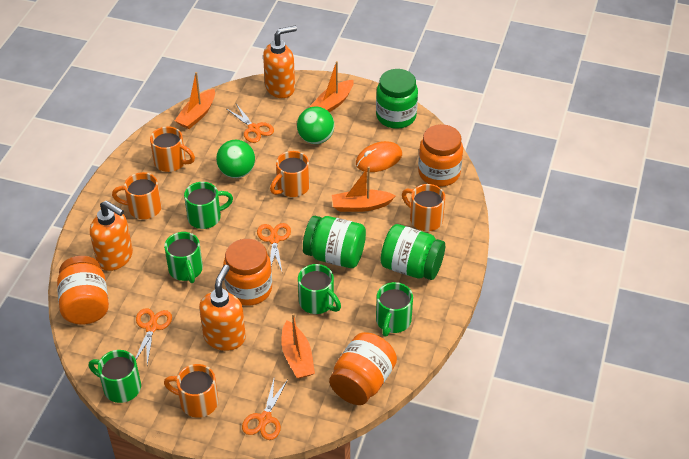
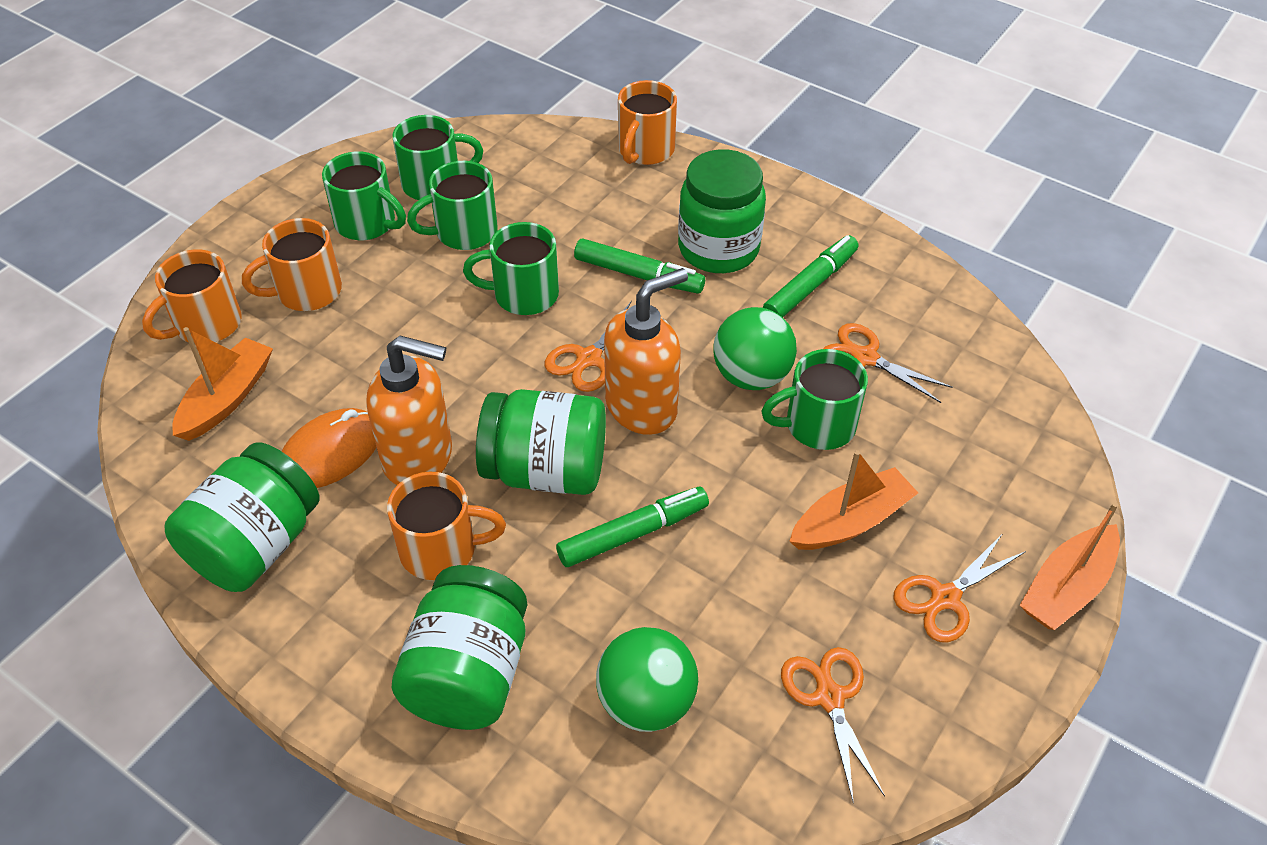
green jar: 3 -> 4
green marker: 0 -> 3
orange boat: 4 -> 3
orange jar: 4 -> 0
orange mug: 5 -> 4
orange soap dispenser: 3 -> 2

